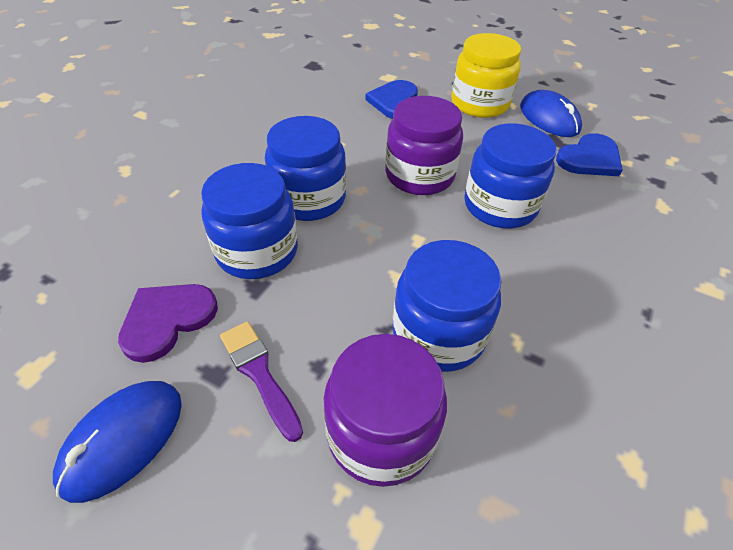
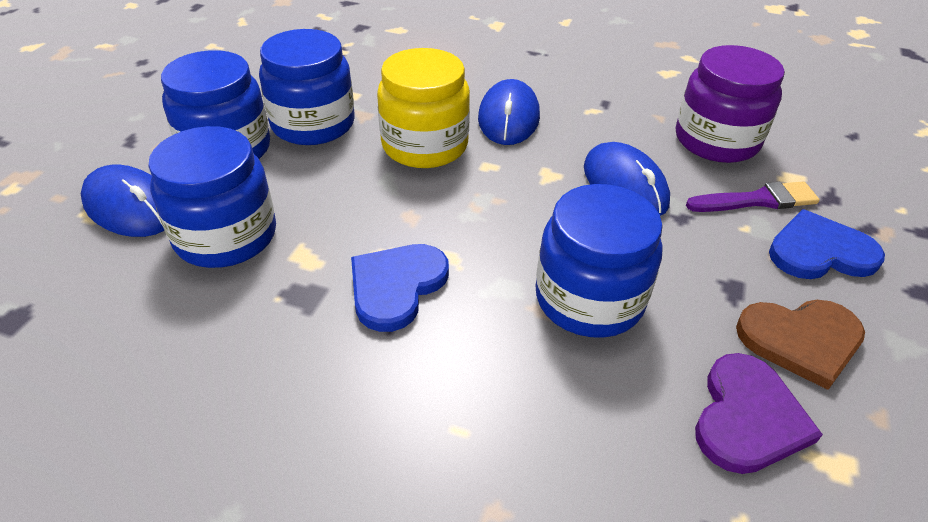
blue mouse: 2 -> 3
brown heart: 0 -> 1
purple jar: 2 -> 1

